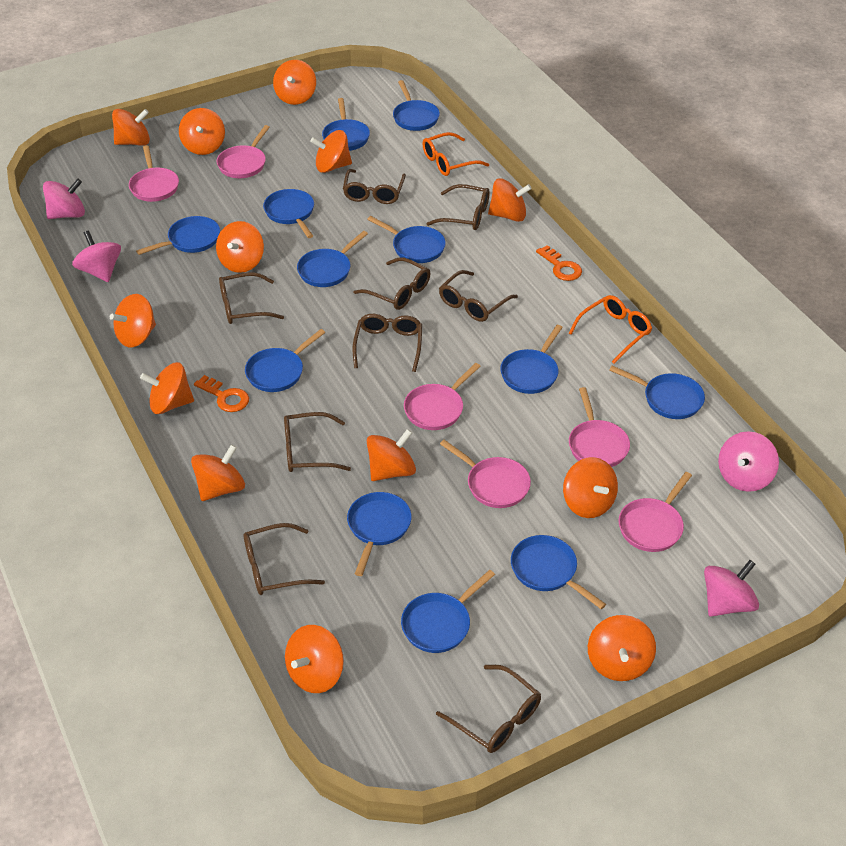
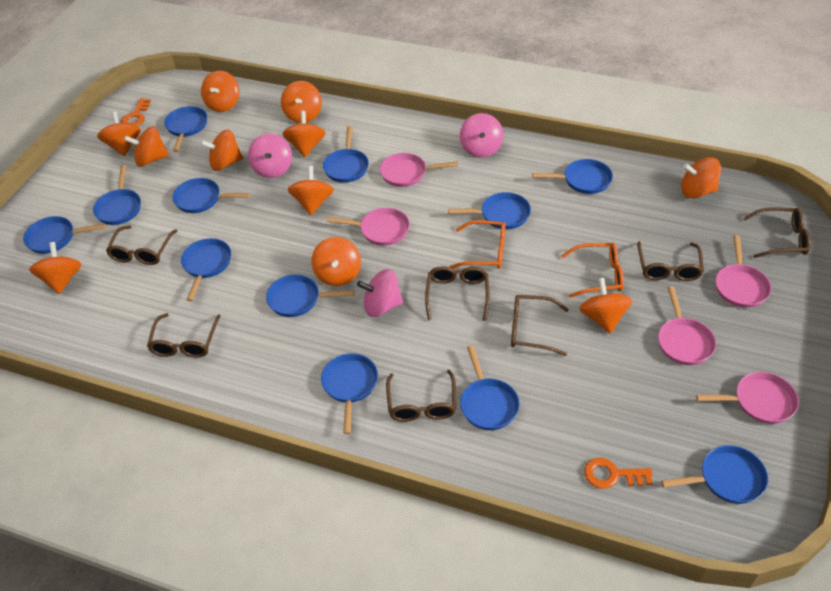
brown glasses: 9 -> 7
orange spinning top: 13 -> 11
pink pan: 6 -> 5
pink spinning top: 4 -> 3

